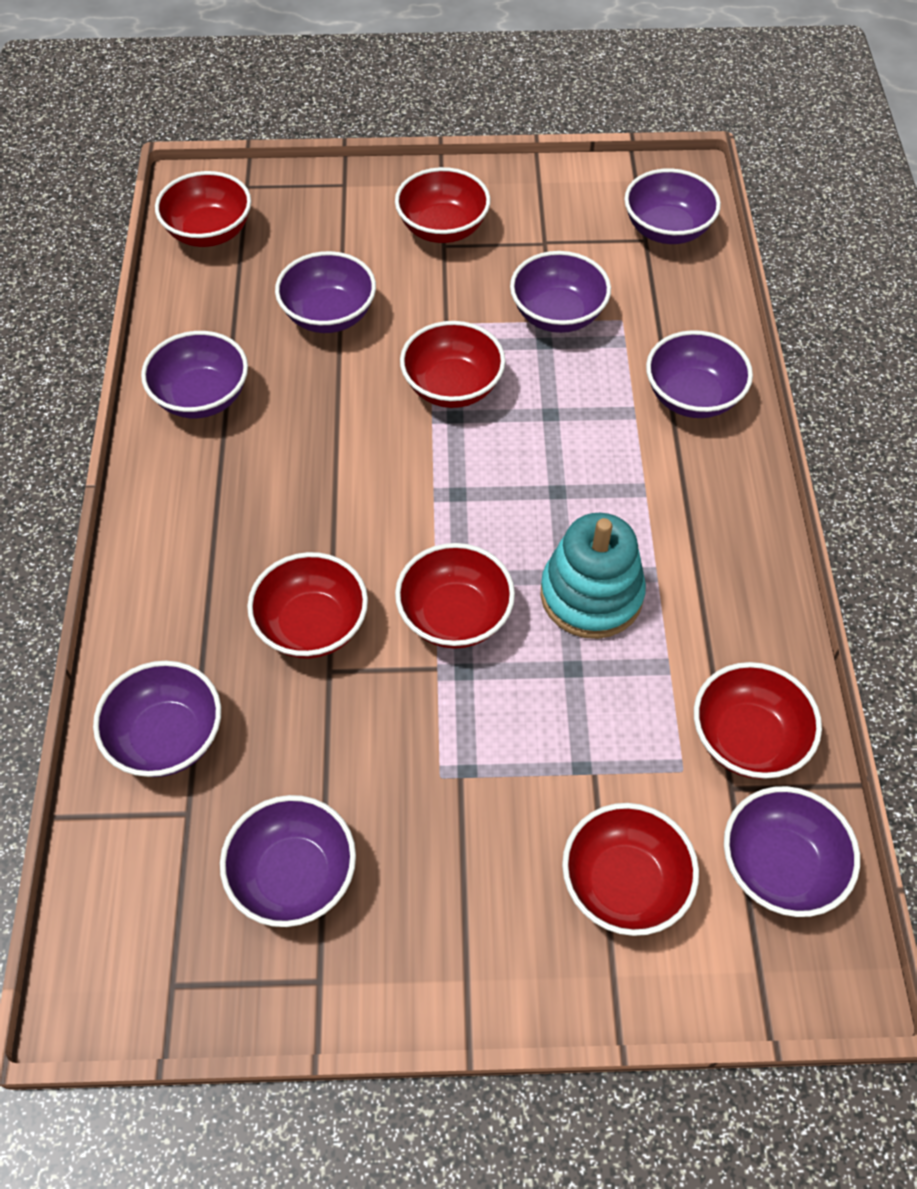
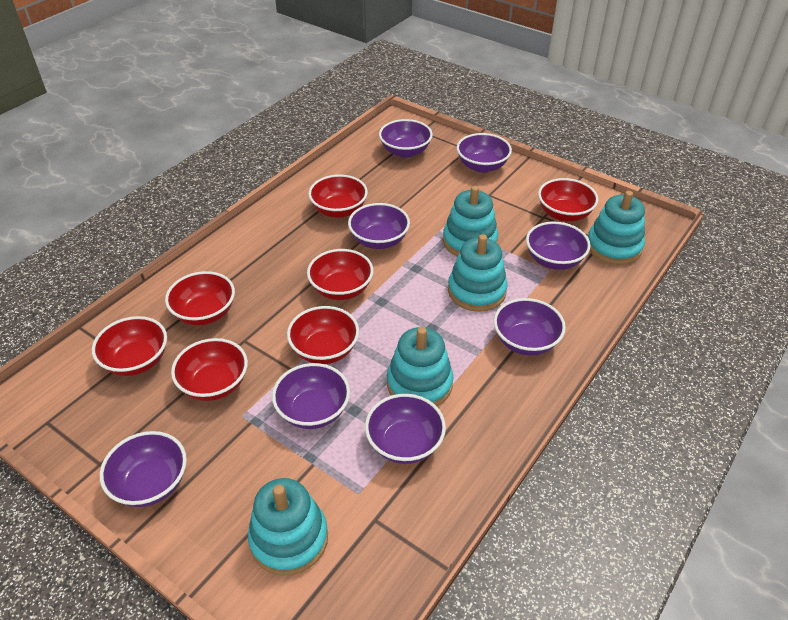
turquoise stacking toy: 1 -> 5

